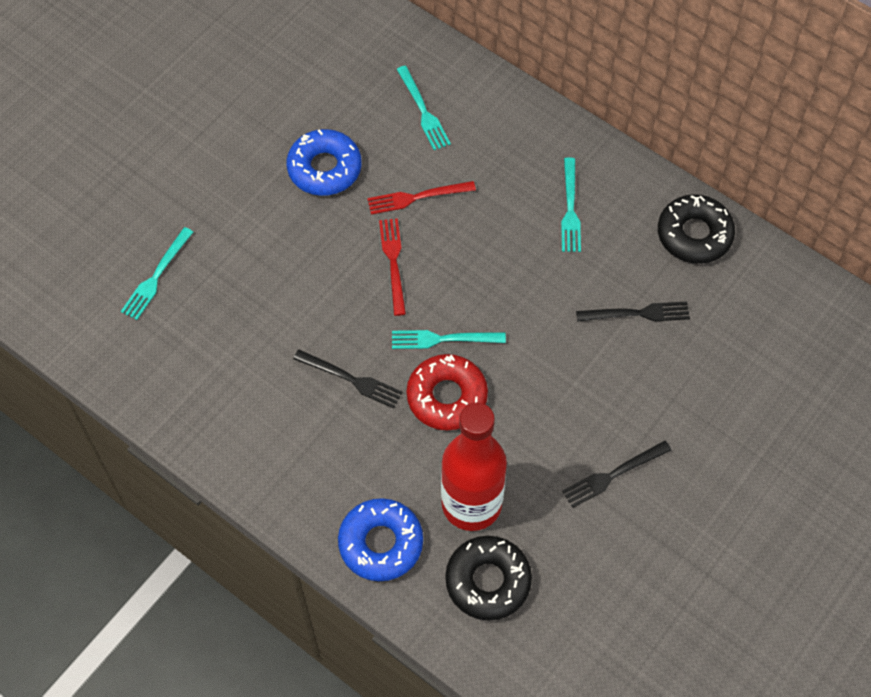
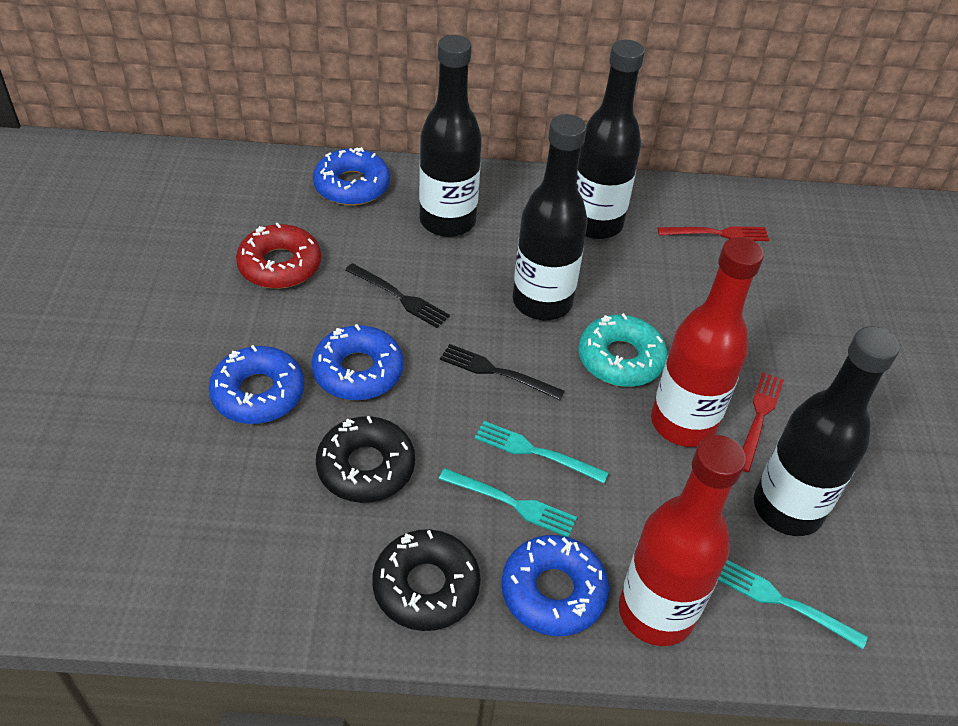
black bottle: 0 -> 4
black fork: 3 -> 2
blue donut: 2 -> 4
red bottle: 1 -> 2
turquoise donut: 0 -> 1
turquoise fork: 4 -> 3

